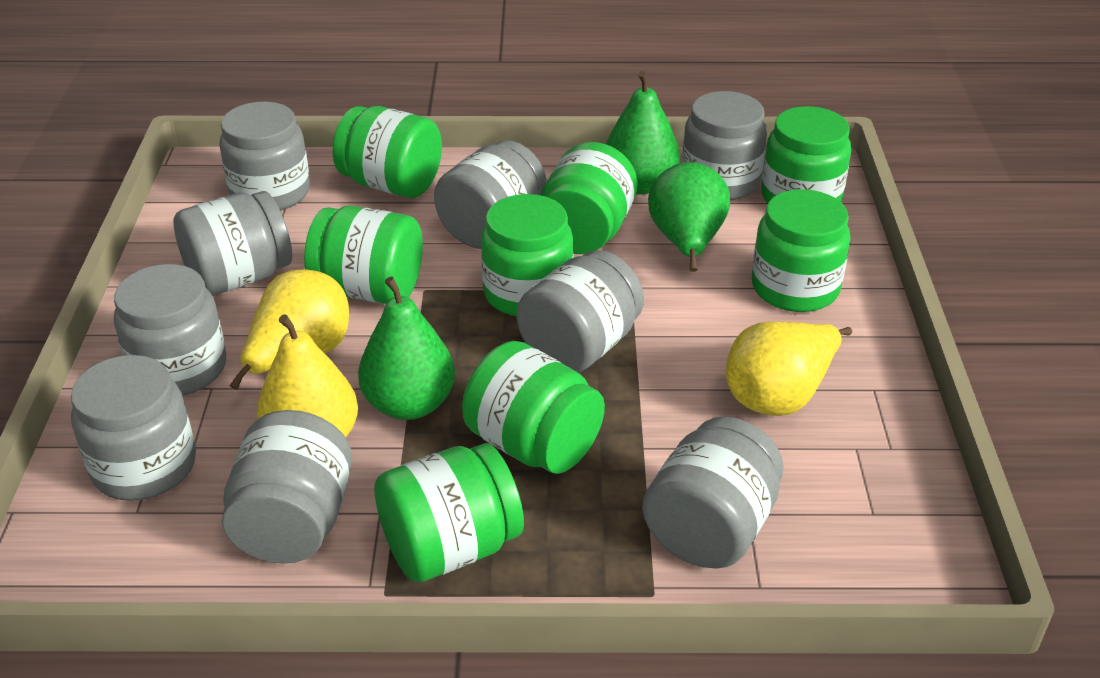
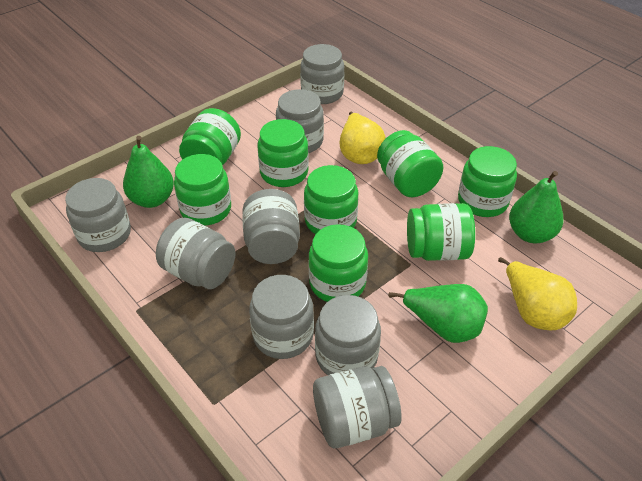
grey jar: 9 -> 8
yellow pear: 3 -> 2

